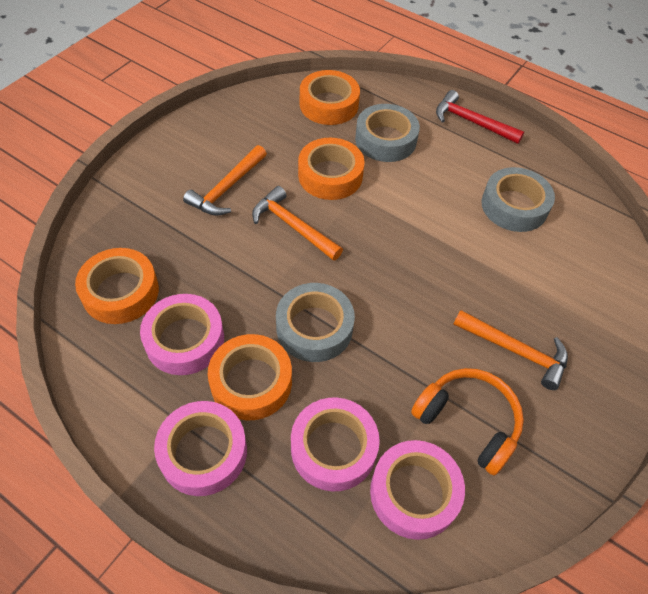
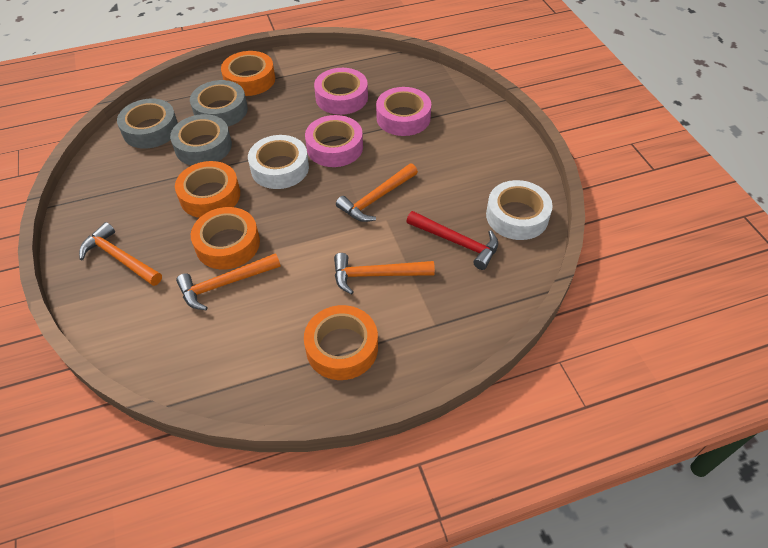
orange hammer: 3 -> 4
orange headphones: 1 -> 0
pink tape: 4 -> 3
white tape: 0 -> 2

